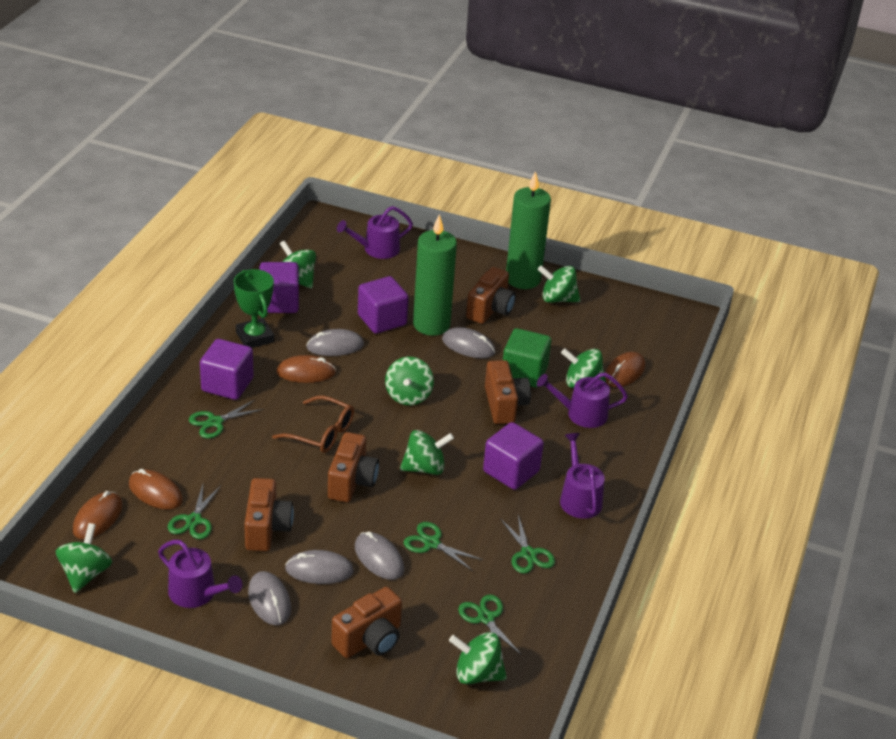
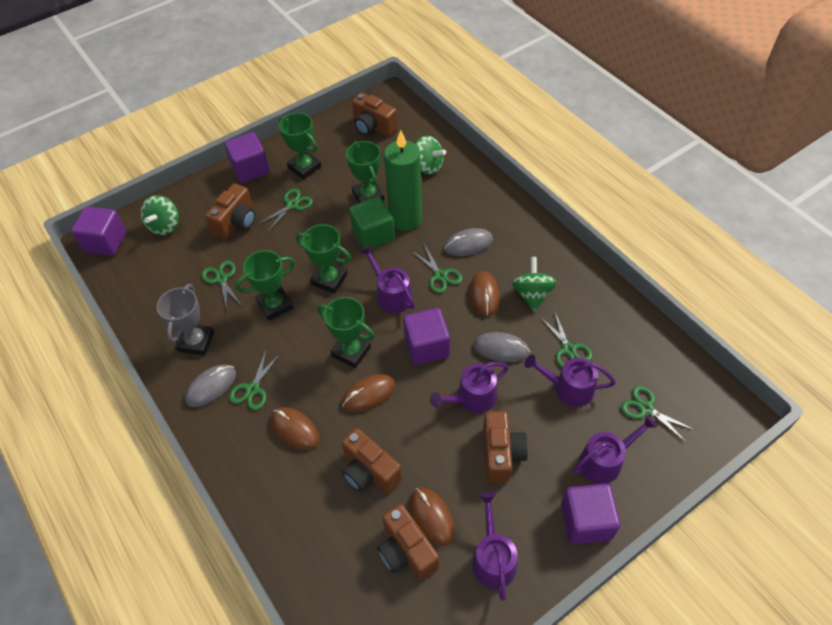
brown glasses: 1 -> 0
green candle: 2 -> 1
green scissors: 5 -> 6
green spinning top: 7 -> 3
green trophy: 1 -> 5
grey mouse: 5 -> 3
grey trophy: 0 -> 1
purple watering can: 4 -> 5

